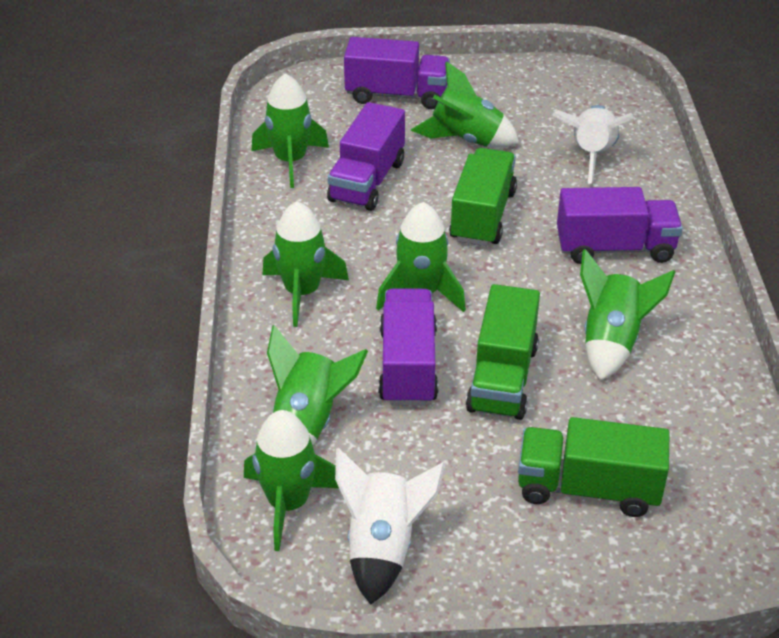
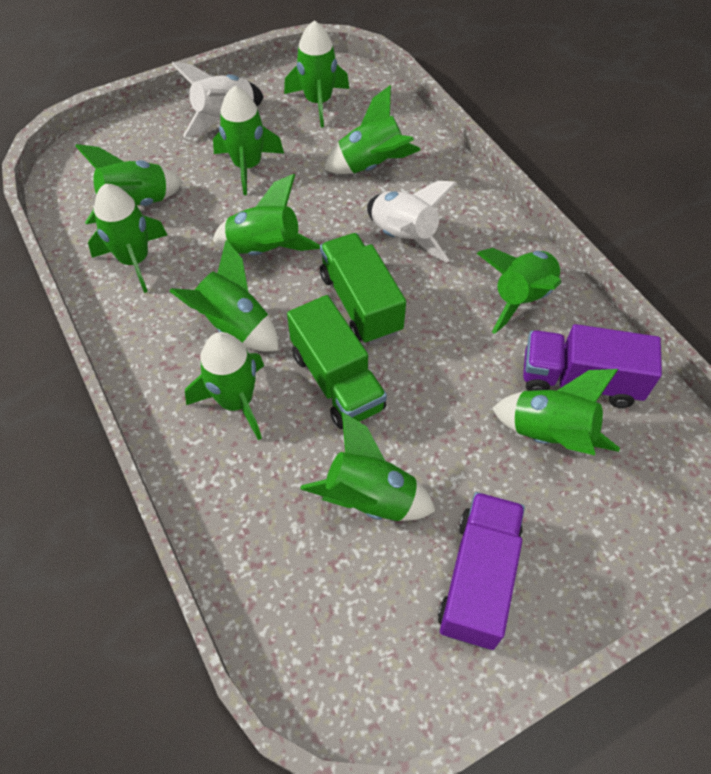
green rocket: 7 -> 11
green truck: 3 -> 2
purple truck: 4 -> 2

